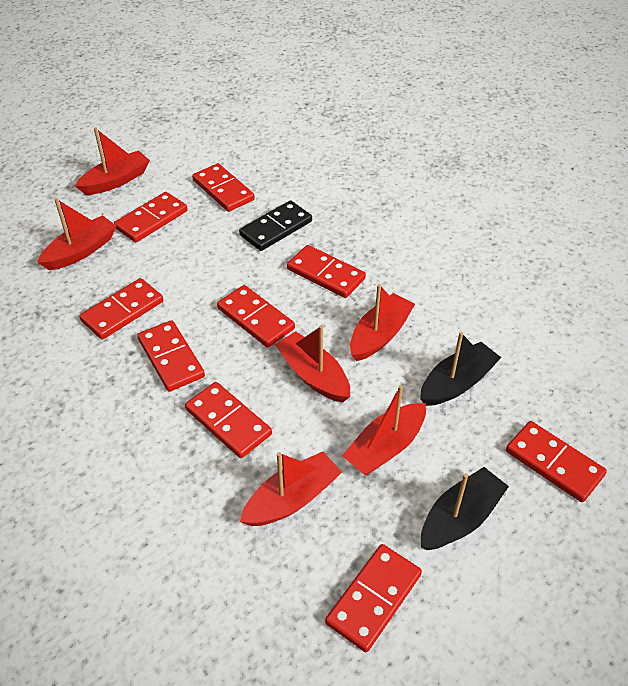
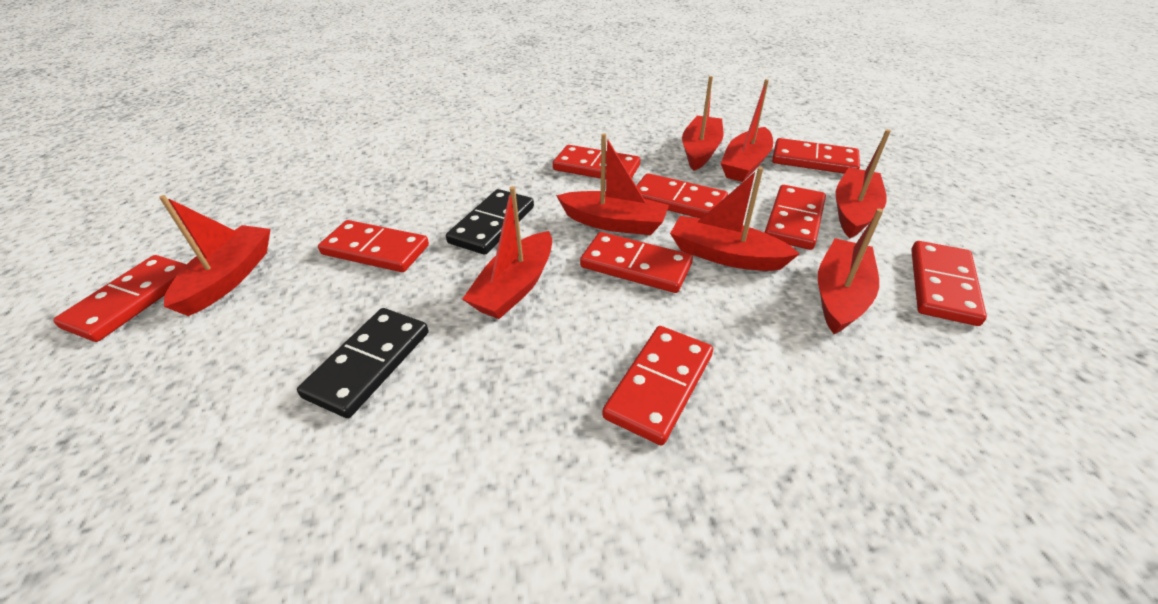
black boat: 2 -> 0
black domino: 1 -> 2
red boat: 6 -> 8

